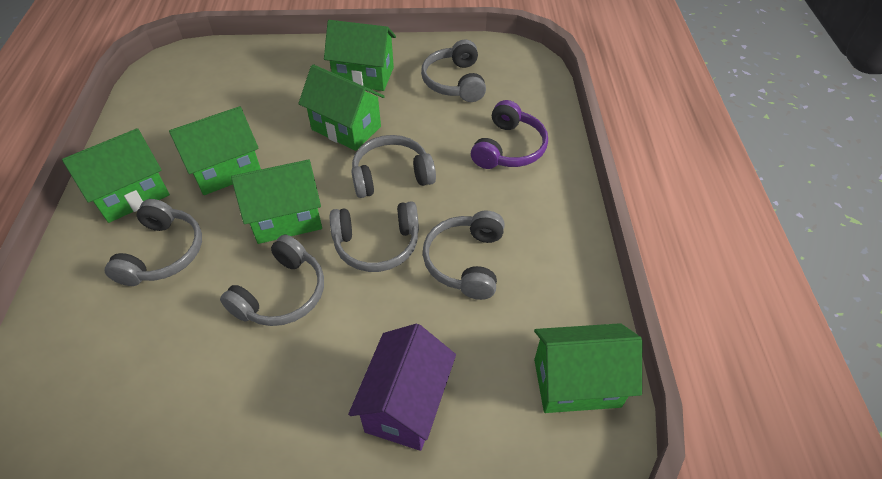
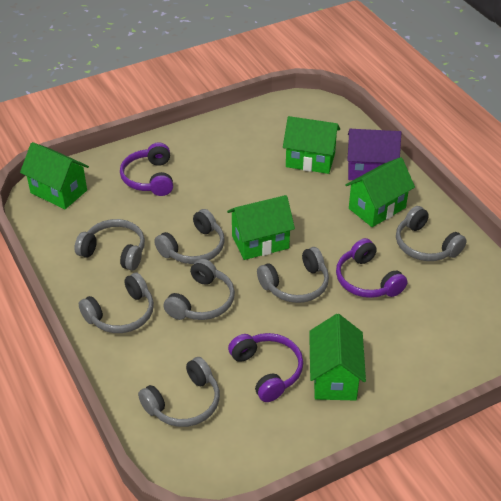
green house: 6 -> 5
grey headphones: 6 -> 7
purple headphones: 1 -> 3

